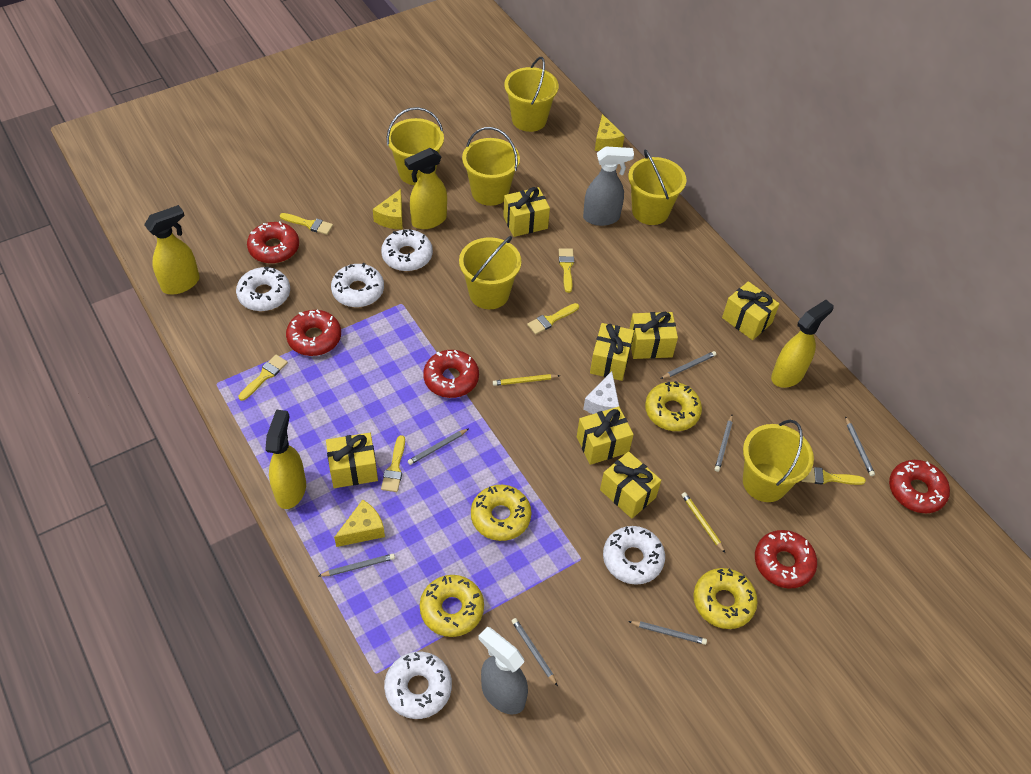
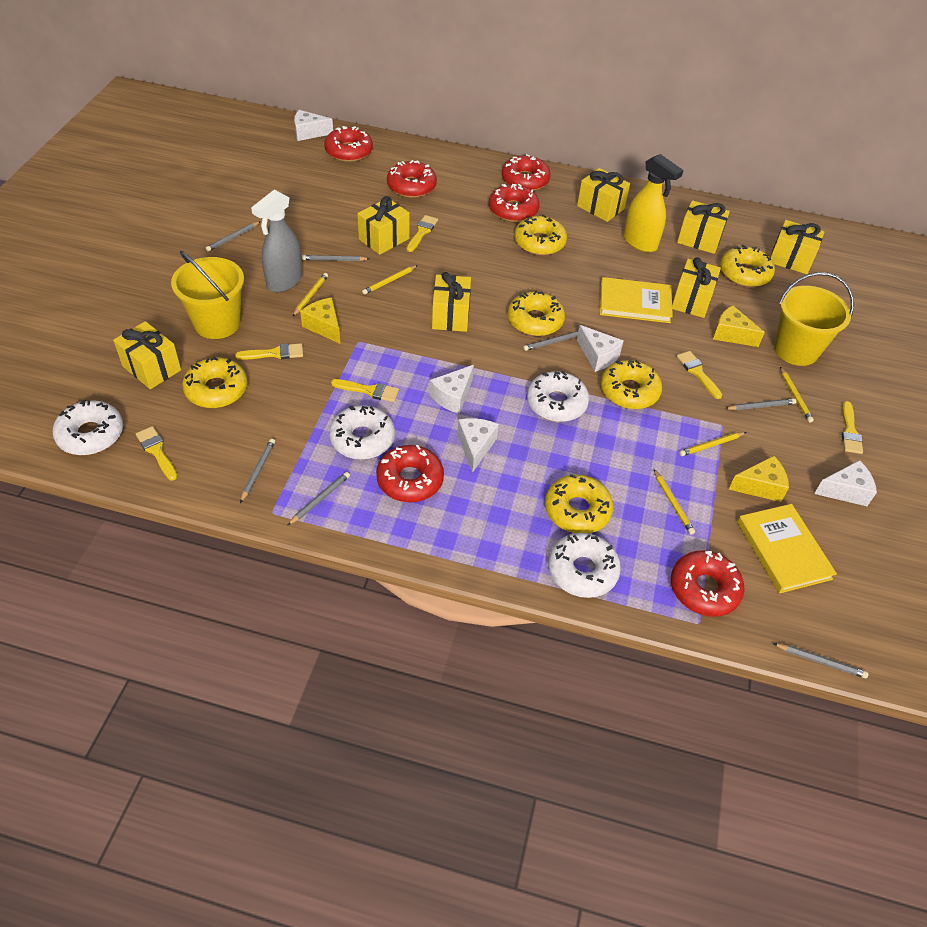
grey spray bottle: 2 -> 1
red donut: 5 -> 6
white cheese: 1 -> 5
white donut: 5 -> 4
yellow book: 0 -> 2
yellow bucket: 6 -> 2
yellow donut: 4 -> 6
yellow pencil: 2 -> 5
yellow spray bottle: 4 -> 1

